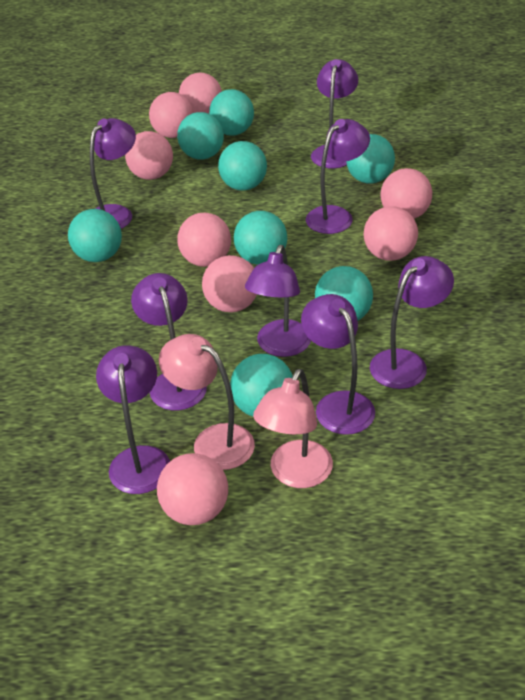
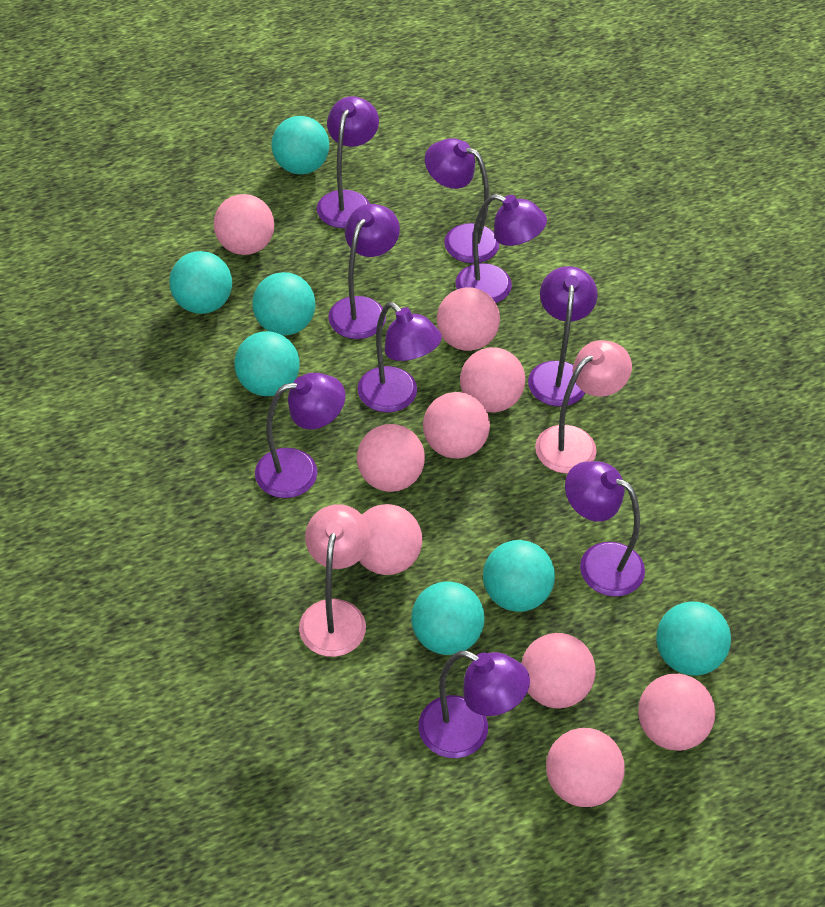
pink ball: 8 -> 9
purple lamp: 8 -> 9
turquoise ball: 8 -> 7

